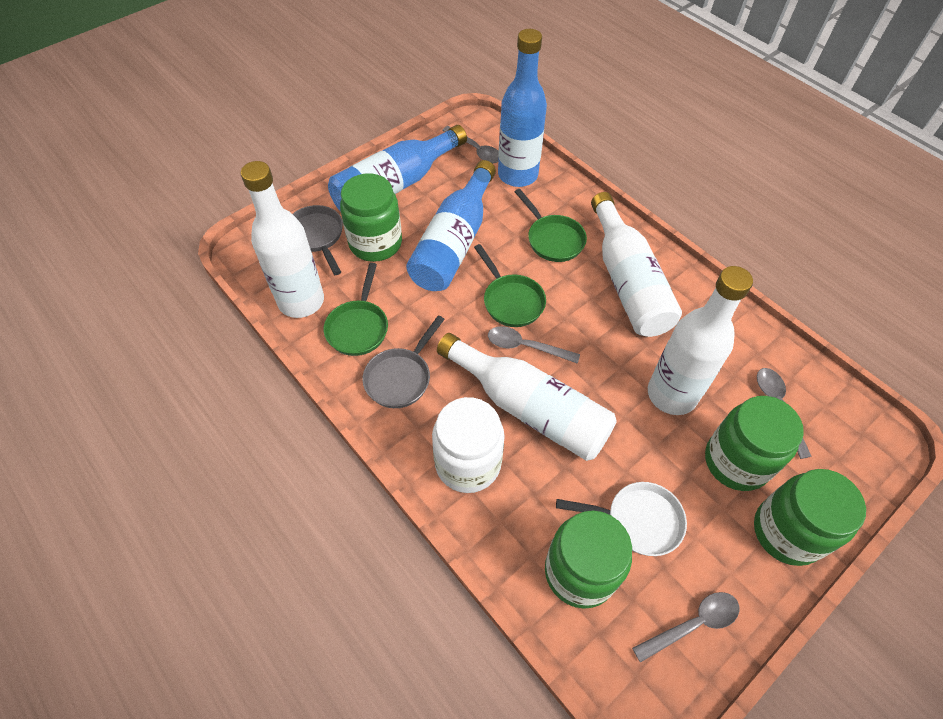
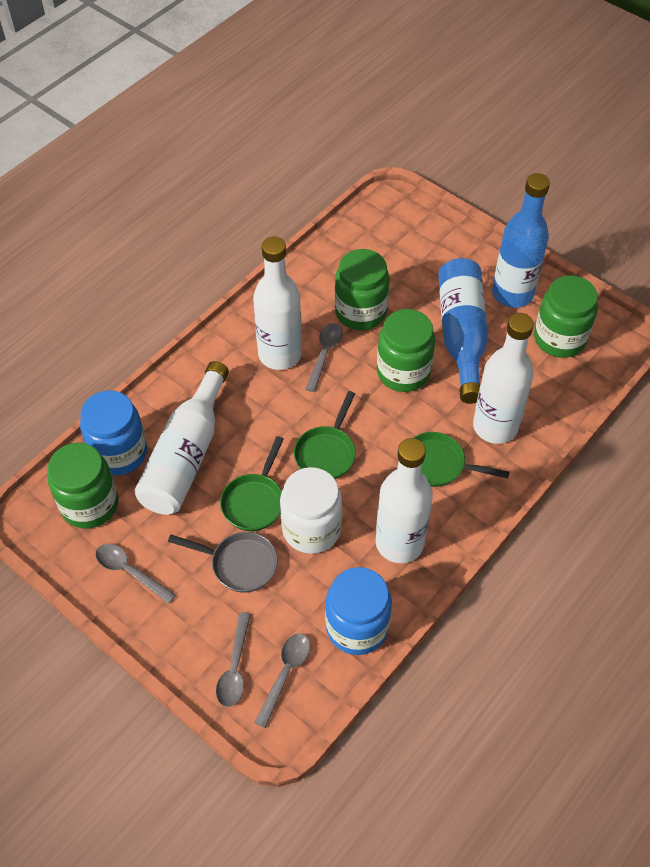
blue bottle: 3 -> 2
blue jar: 0 -> 2
grey pan: 2 -> 1
white pan: 1 -> 0

